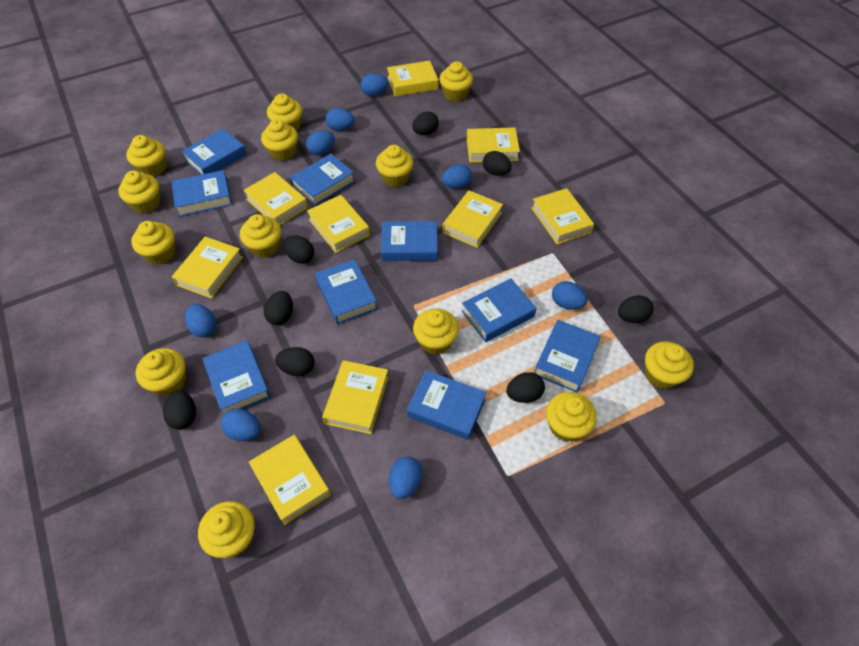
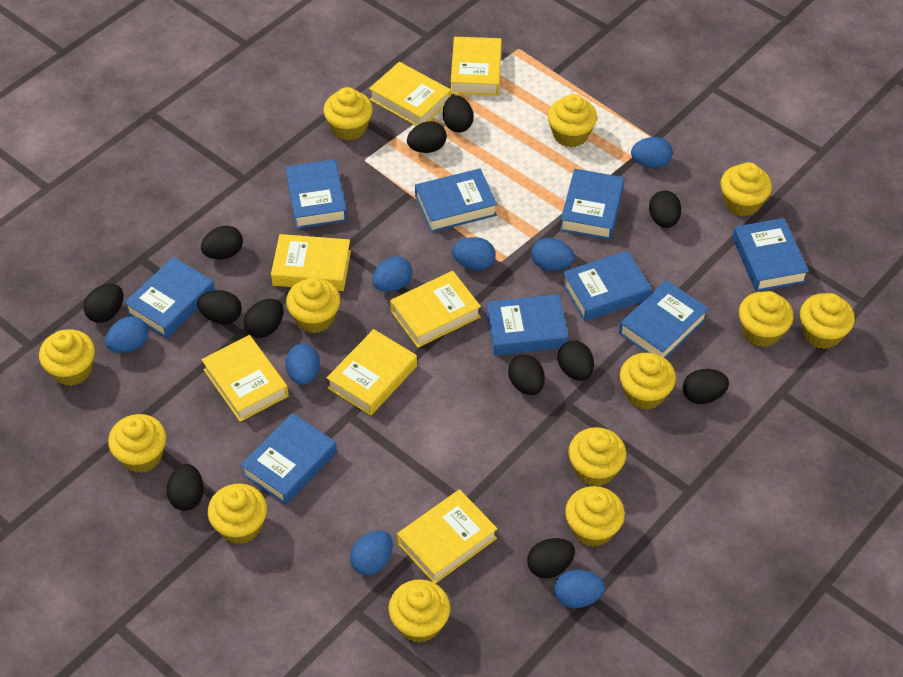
black egg: 8 -> 12
yellow book: 9 -> 7

